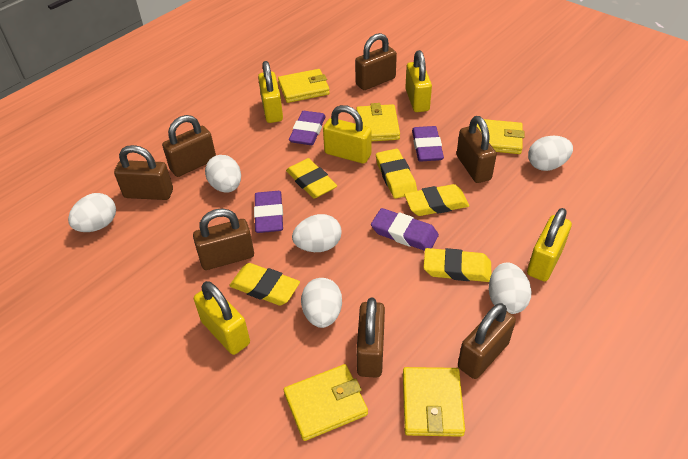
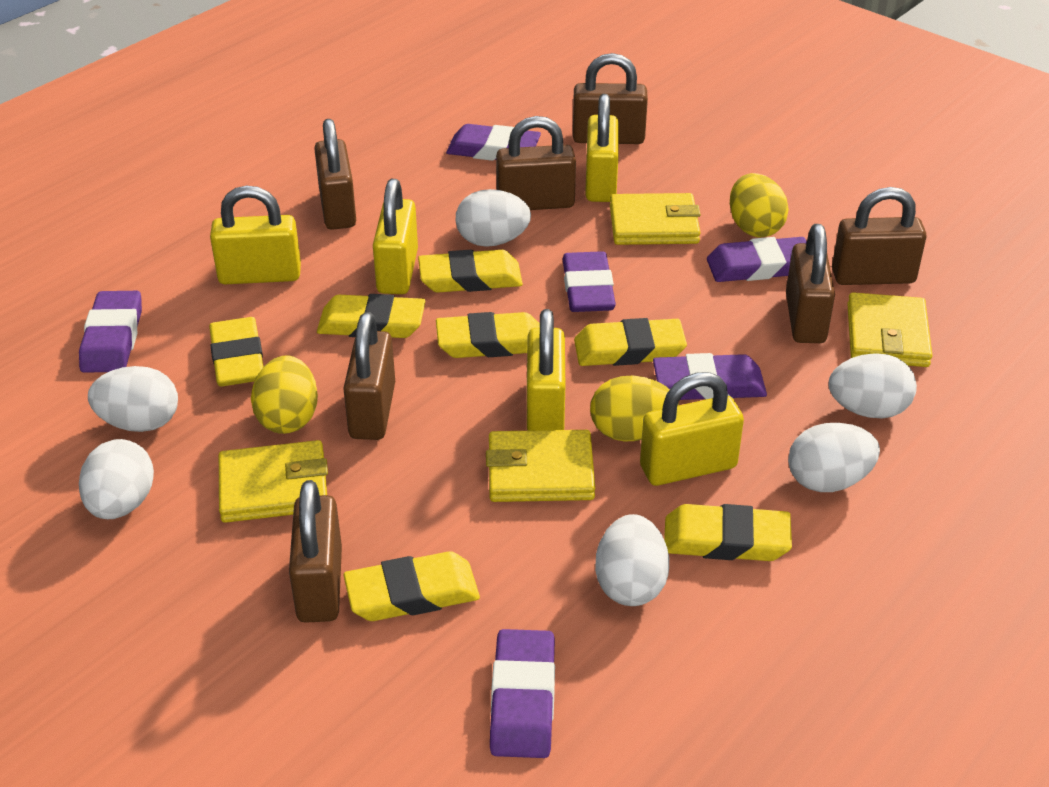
purple eraser: 4 -> 6
yellow egg: 0 -> 3
yellow eraser: 5 -> 7
yellow wallet: 5 -> 4

